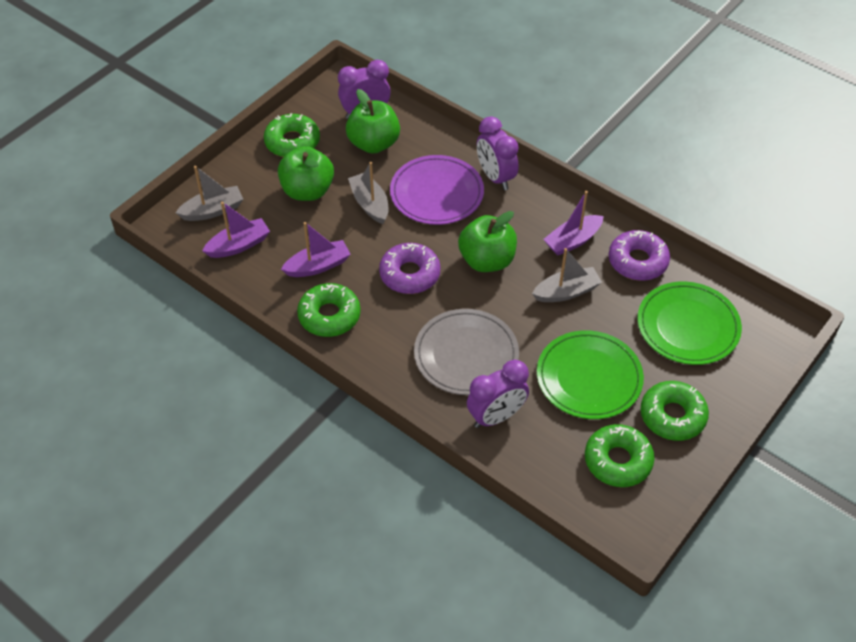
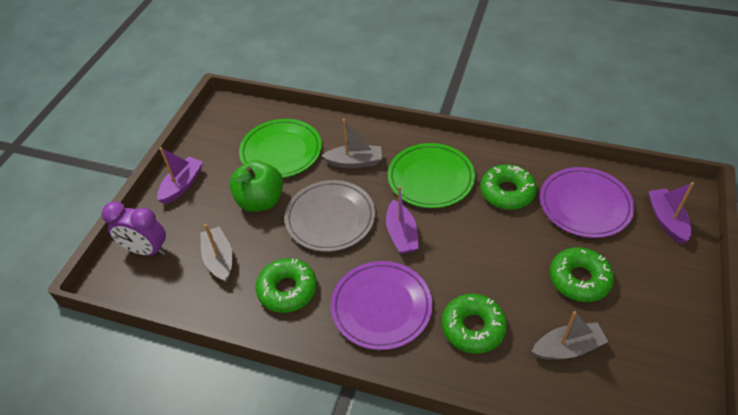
green apple: 3 -> 1
purple clock: 3 -> 1
purple donut: 2 -> 0
purple plate: 1 -> 2

